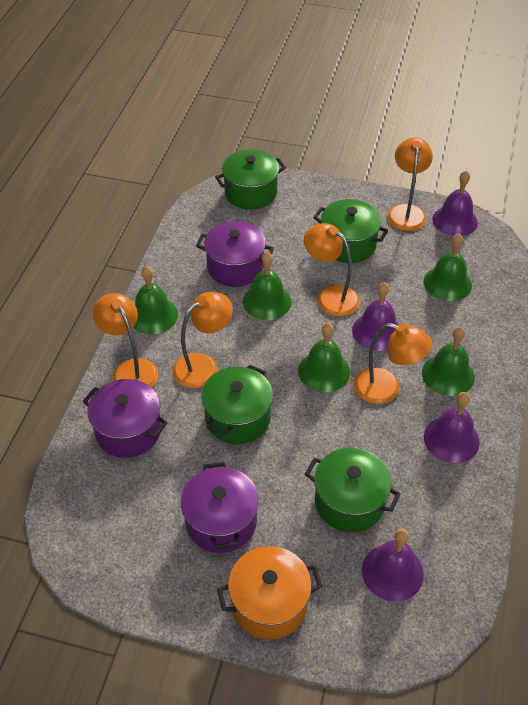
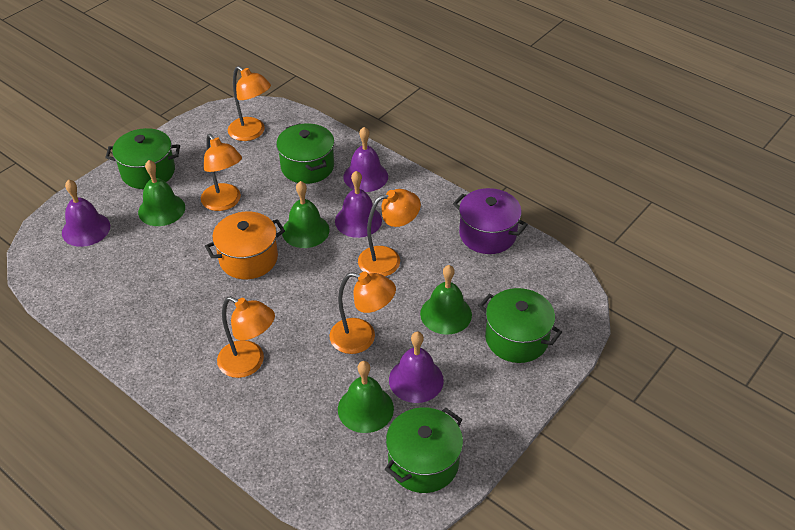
green bell: 5 -> 4
purple pot: 3 -> 1

